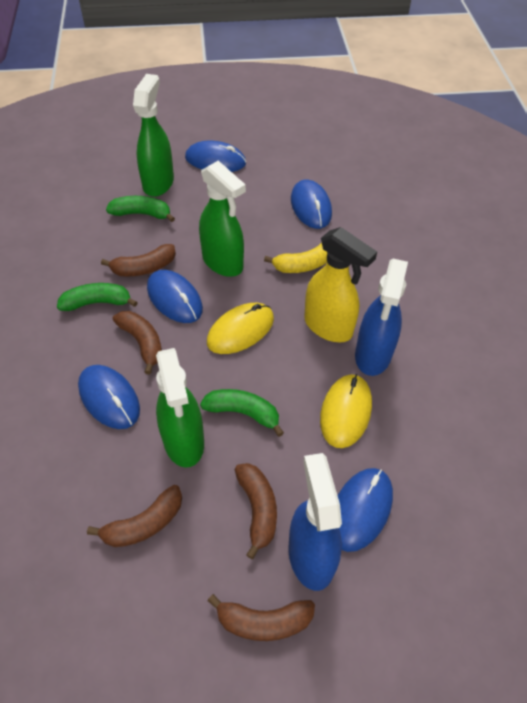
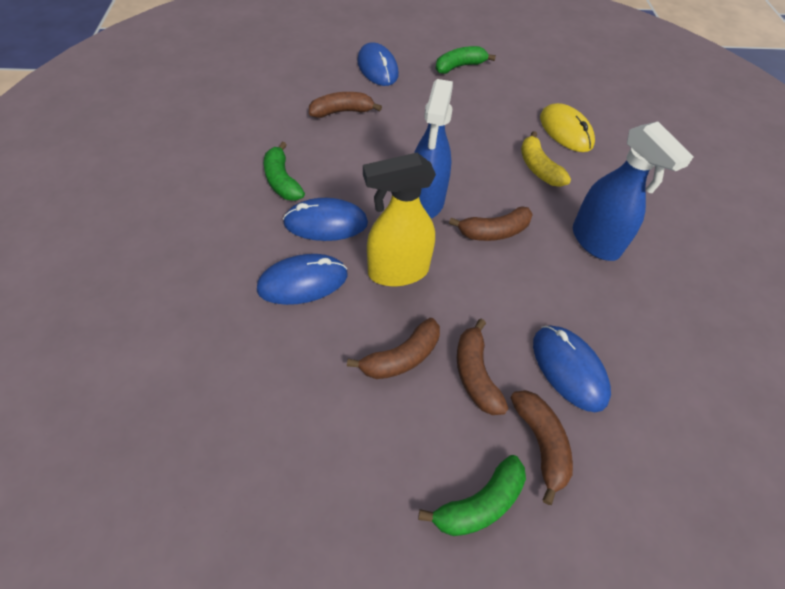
blue mouse: 5 -> 4
green spray bottle: 3 -> 0
yellow mouse: 2 -> 1

